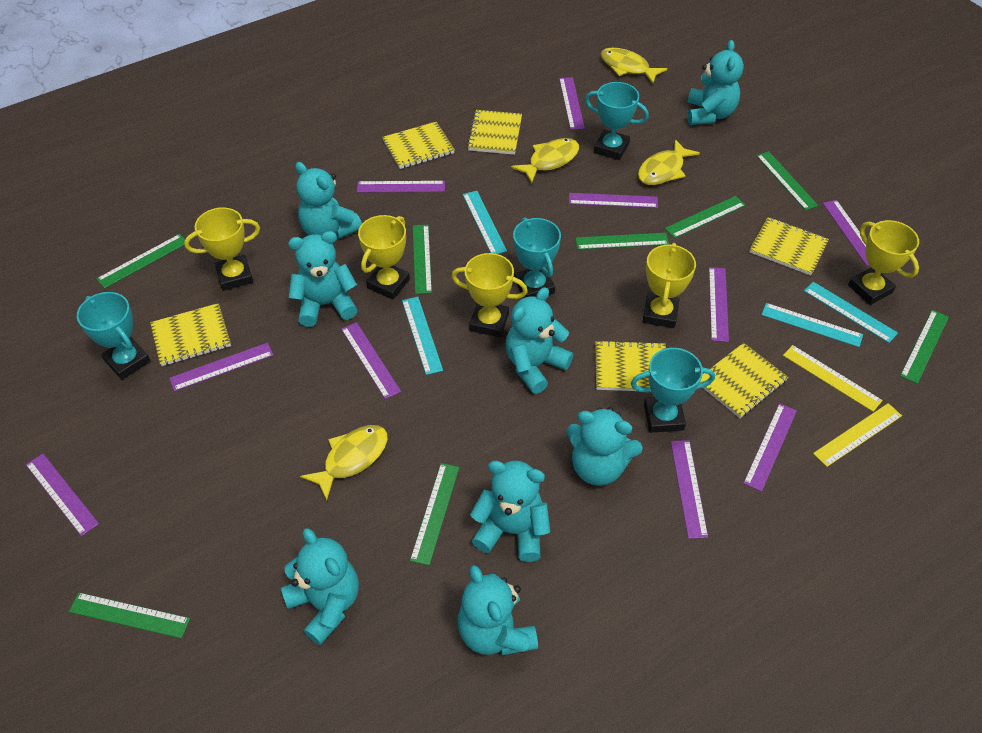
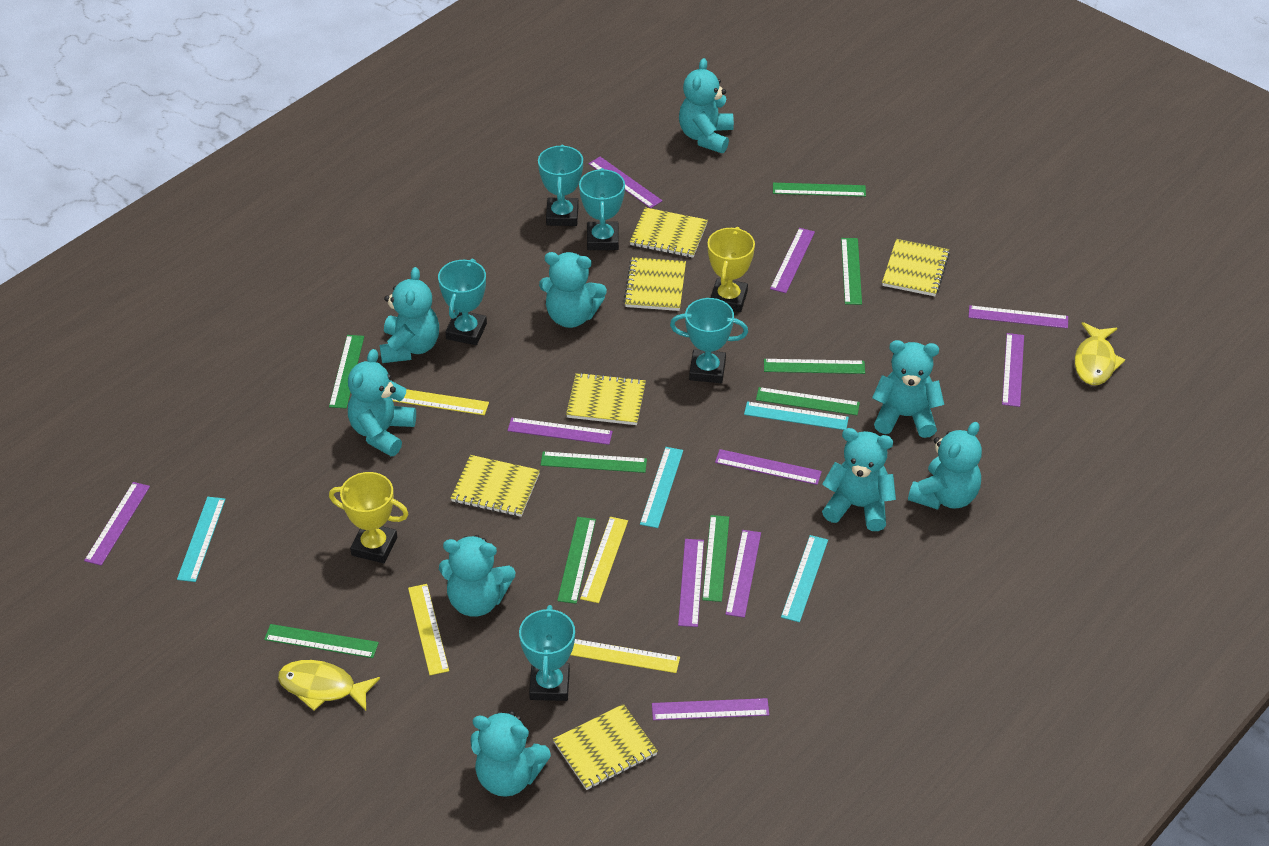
green ruler: 8 -> 9
turquoise teddy bear: 8 -> 9
turquoise trophy: 4 -> 5
yellow fish: 4 -> 2
yellow ruler: 2 -> 4
yellow trophy: 5 -> 2

